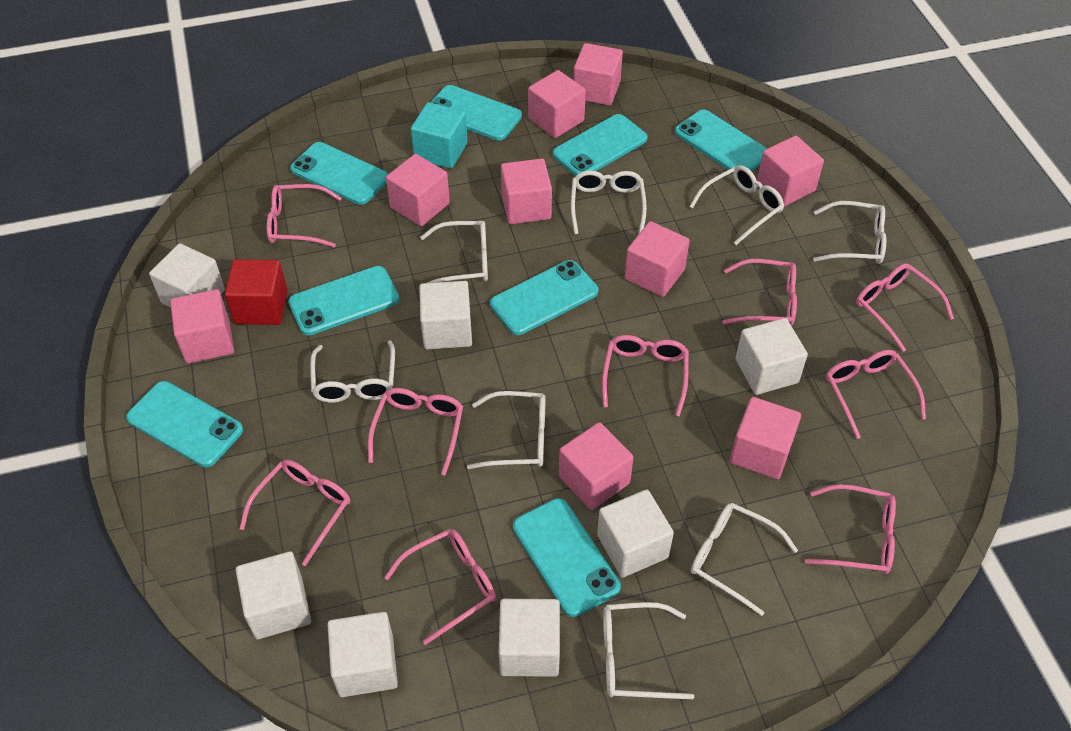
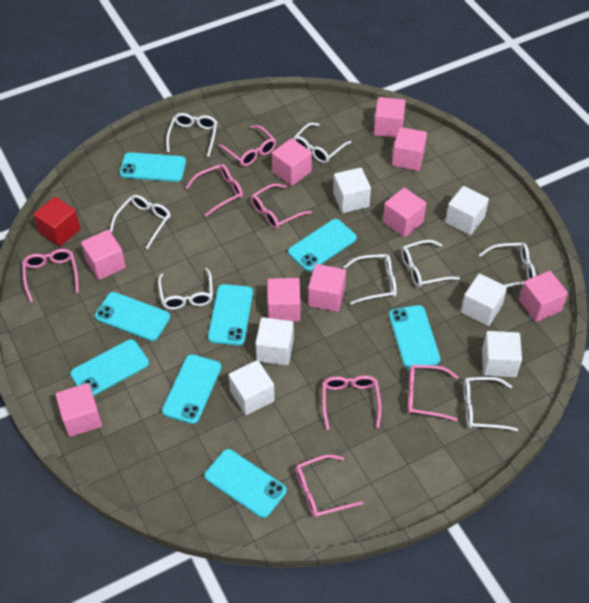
pink glasses: 9 -> 7
turquoise cube: 1 -> 0
white cube: 7 -> 6

